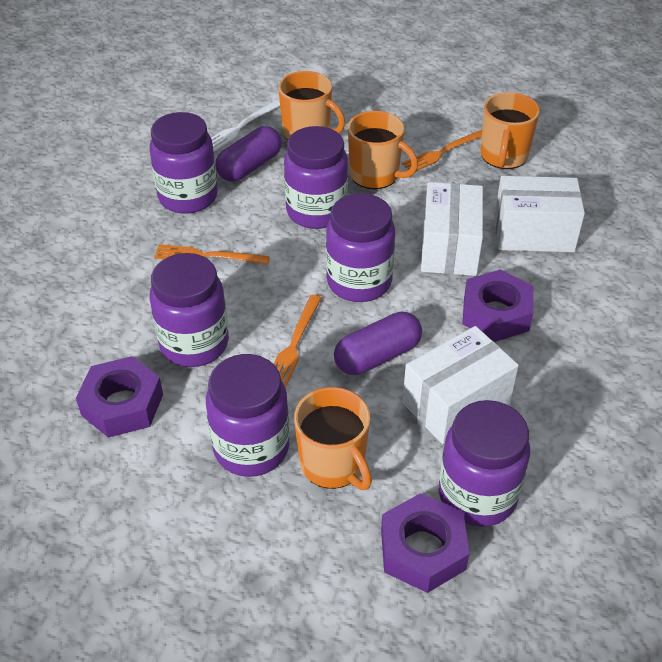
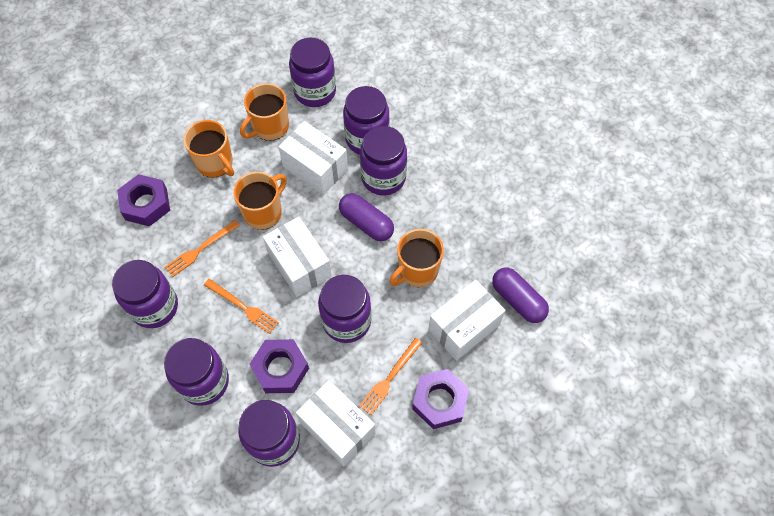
purple jar: 6 -> 7
white box: 3 -> 4
white fork: 1 -> 0

